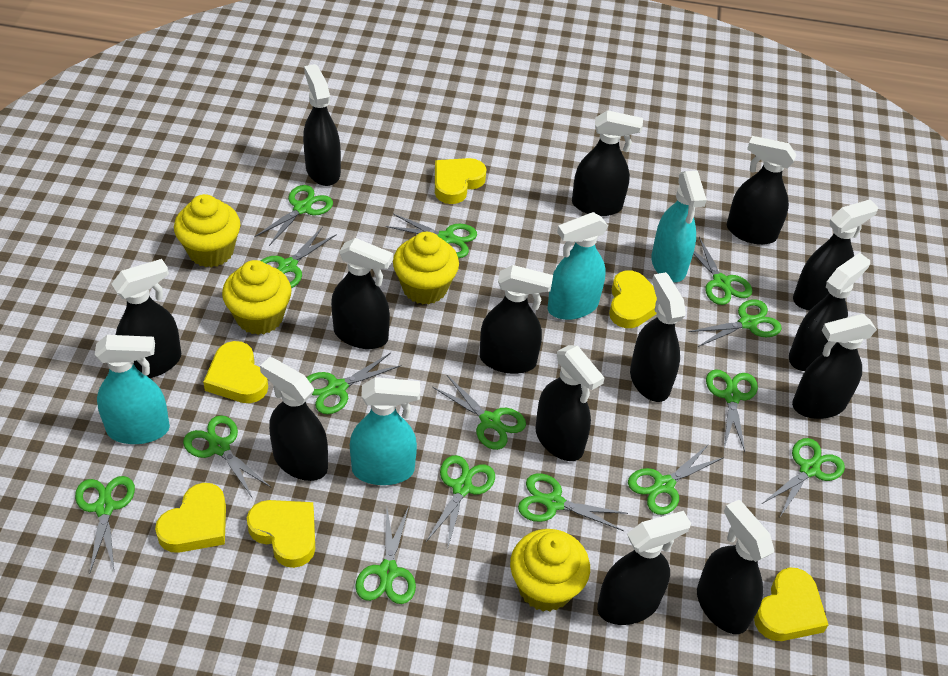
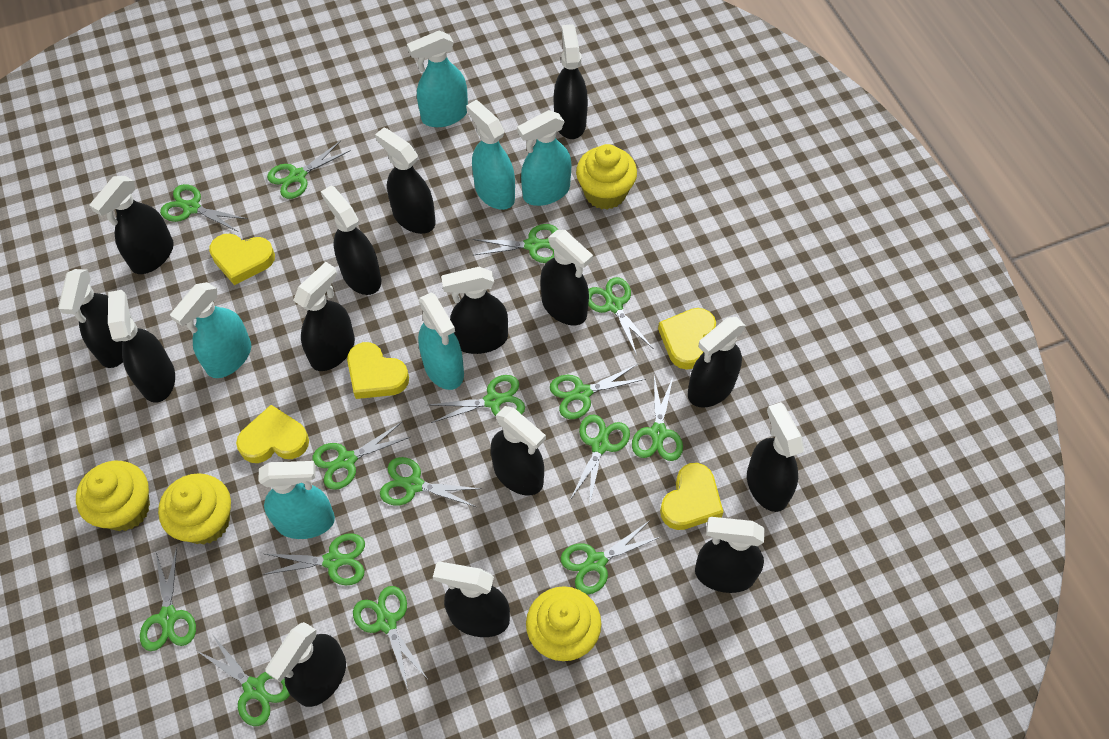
black spray bottle: 14 -> 15
turquoise spray bottle: 4 -> 6
yellow heart: 6 -> 5

